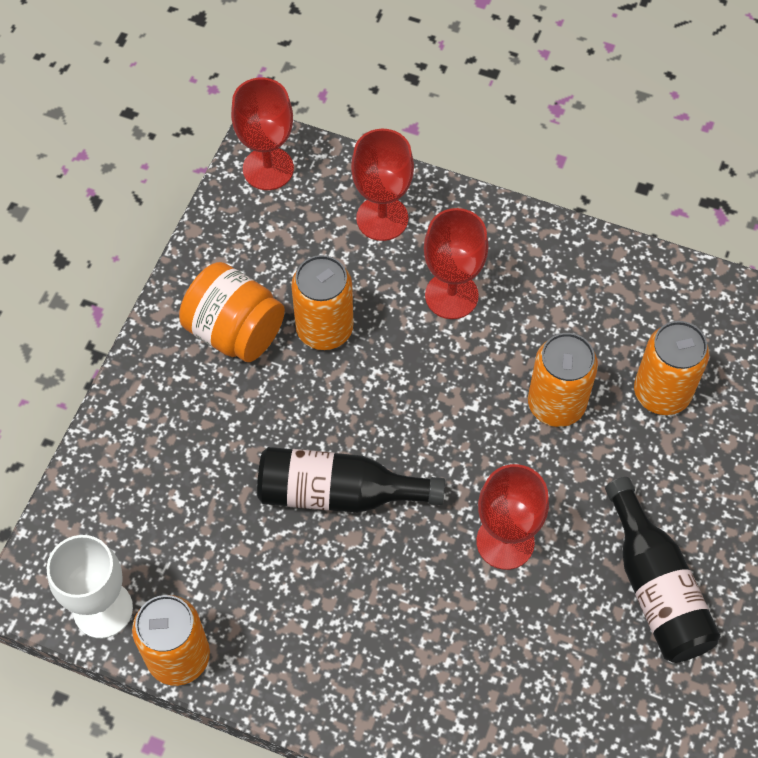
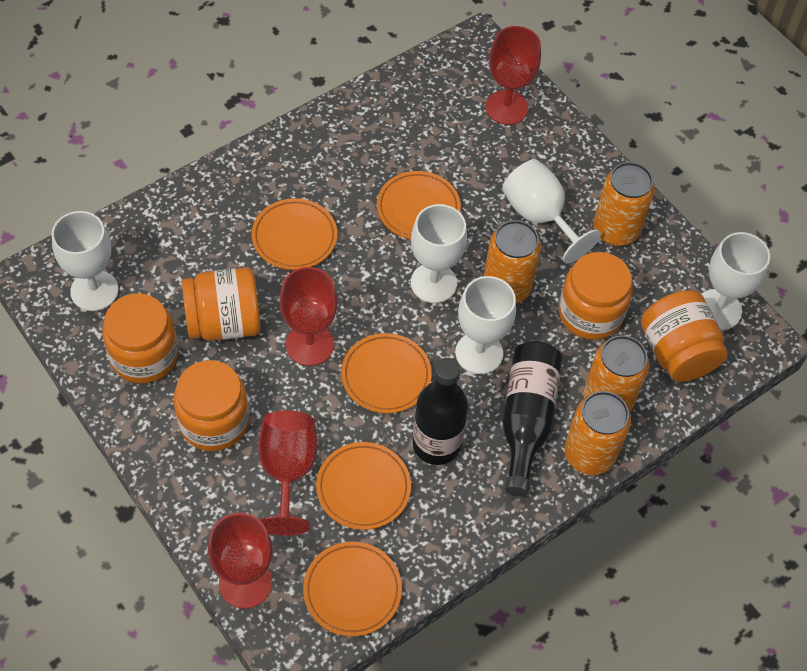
orange jar: 1 -> 5
orange plate: 0 -> 5
white goblet: 1 -> 5

